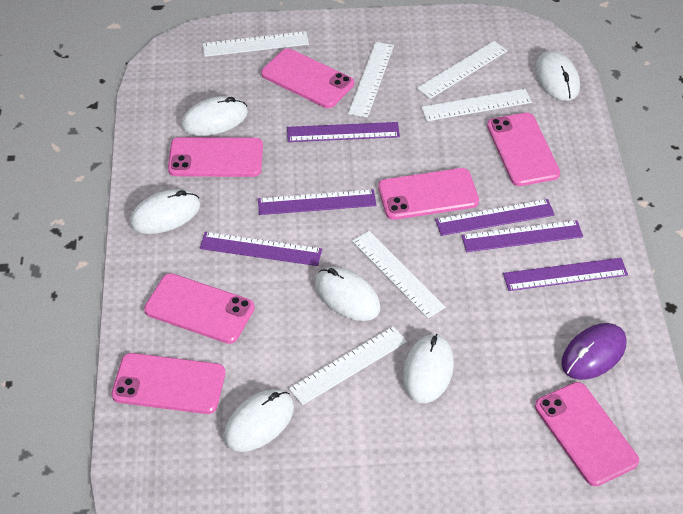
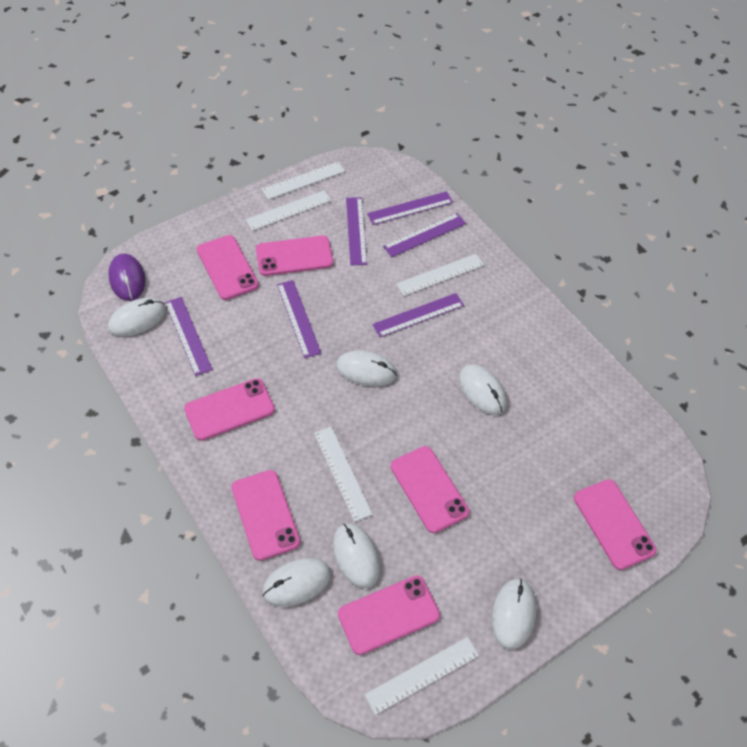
white ruler: 6 -> 5

